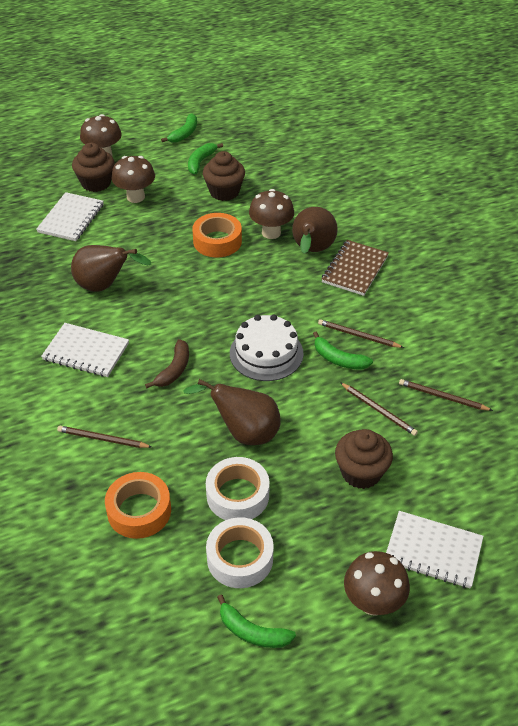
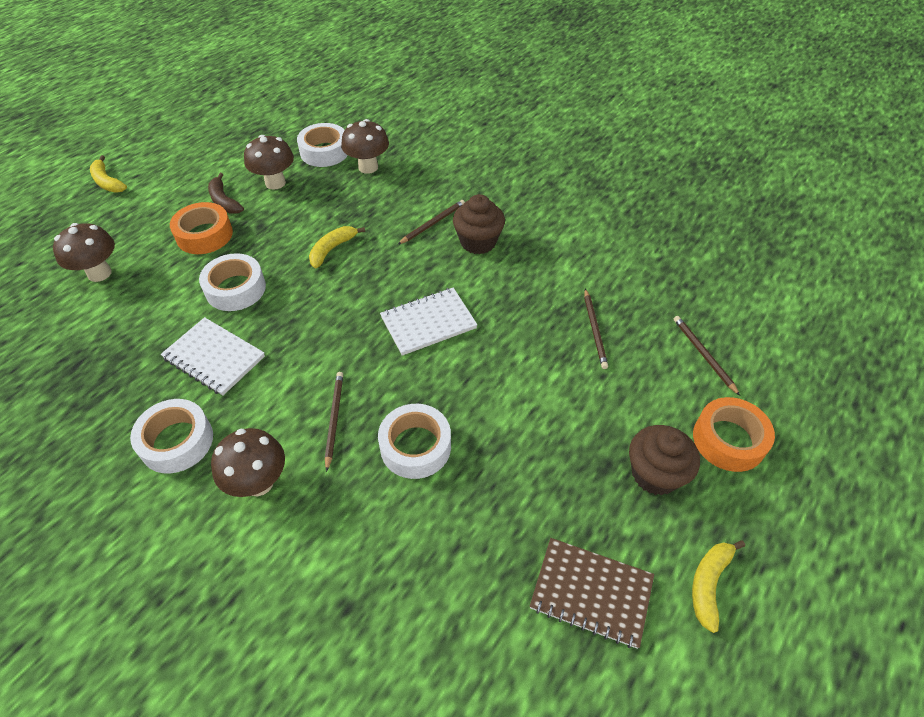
brown cupcake: 3 -> 2
brown pear: 3 -> 0
green banana: 4 -> 0
white cake: 1 -> 0
white notebook: 3 -> 2
white tape: 2 -> 4
yellow banana: 0 -> 3

